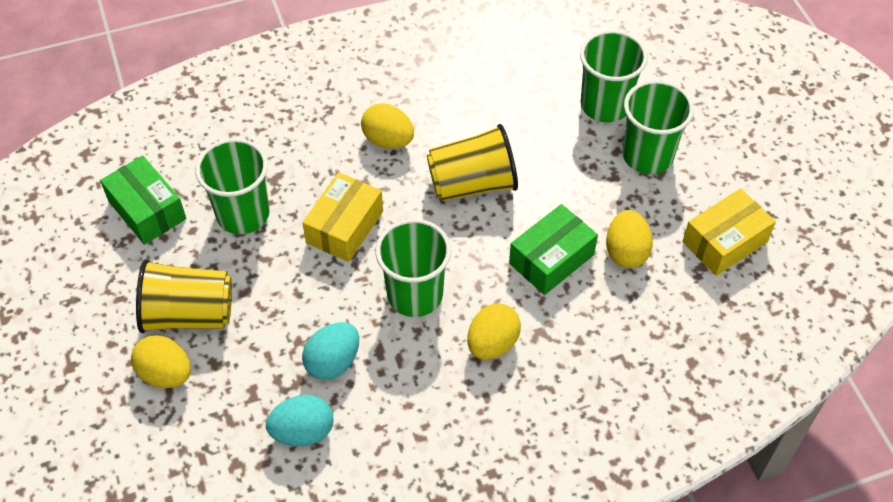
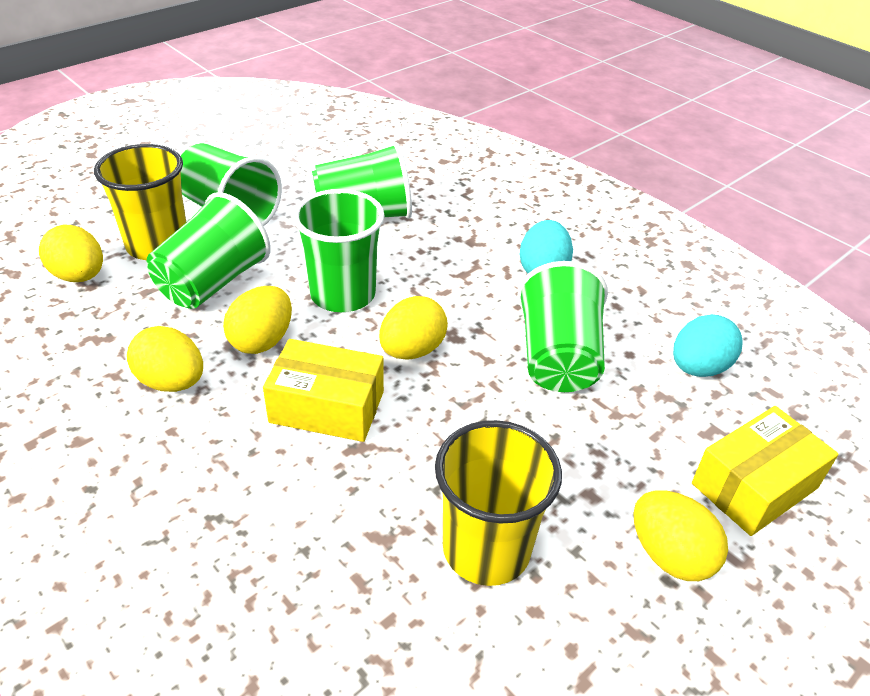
green box: 2 -> 0
green cup: 4 -> 5
yellow egg: 4 -> 5

